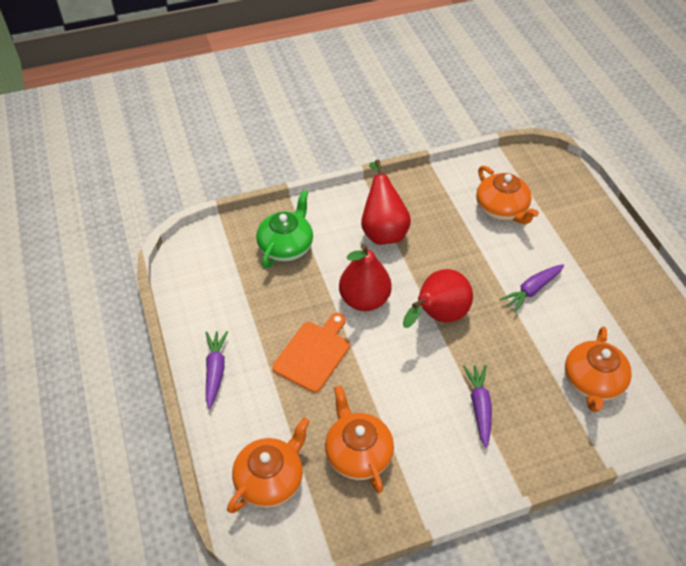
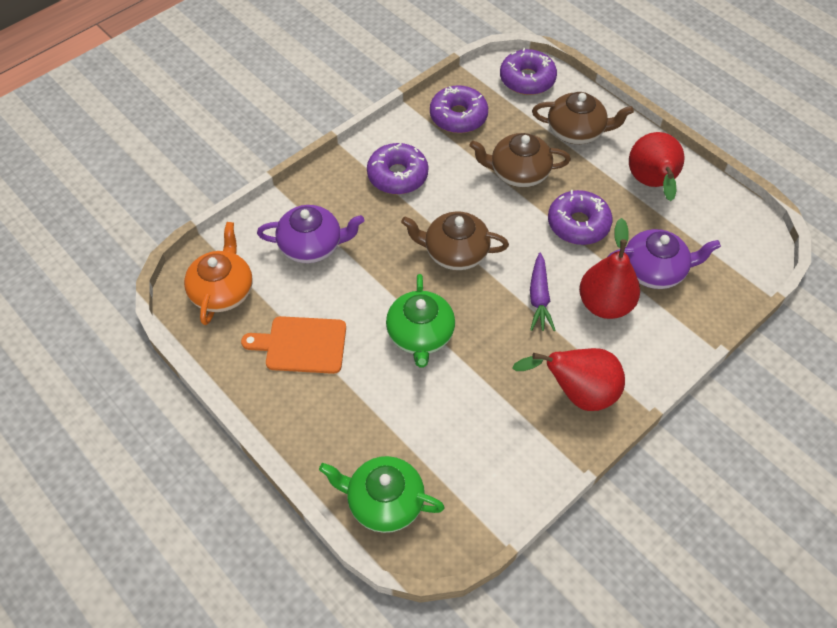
brown teapot: 0 -> 3
green teapot: 1 -> 2
orange teapot: 4 -> 1
purple carrot: 3 -> 1
purple donut: 0 -> 4
purple teapot: 0 -> 2

